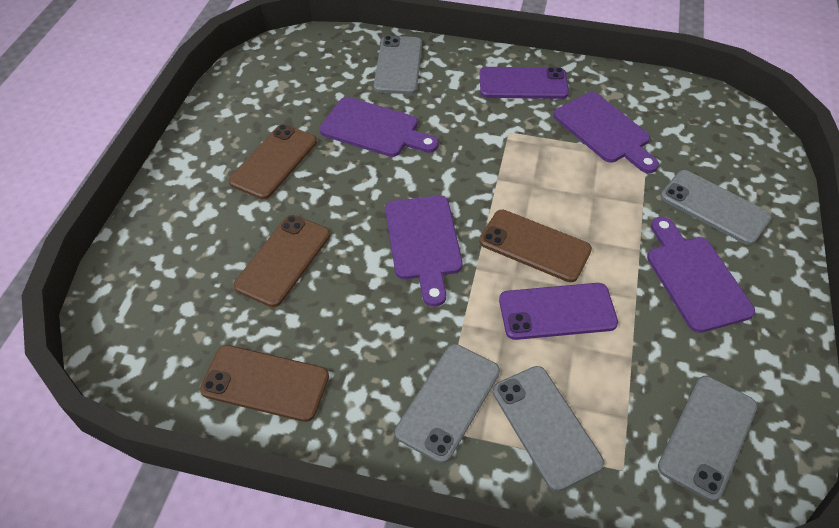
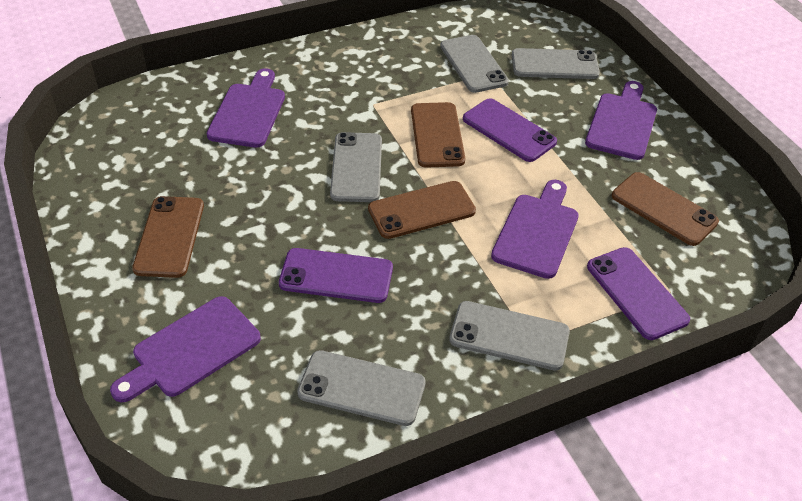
purple phone: 2 -> 3

